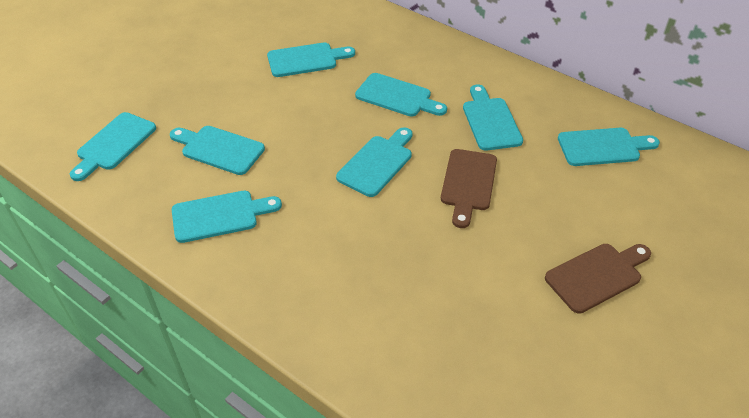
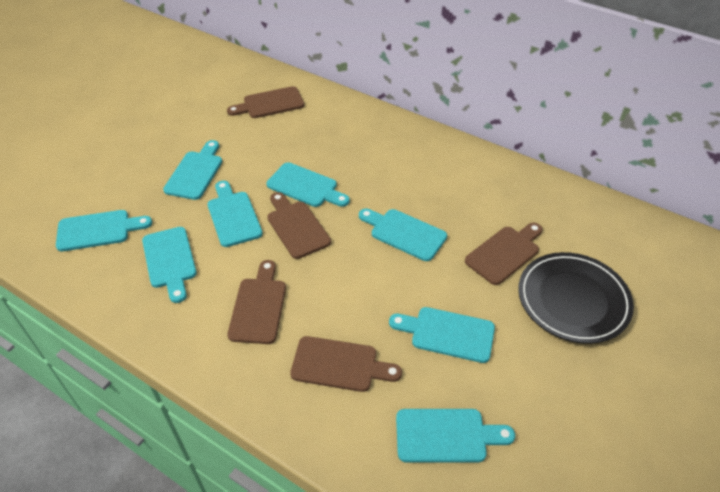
black plate: 0 -> 1
brown cutting board: 2 -> 5

